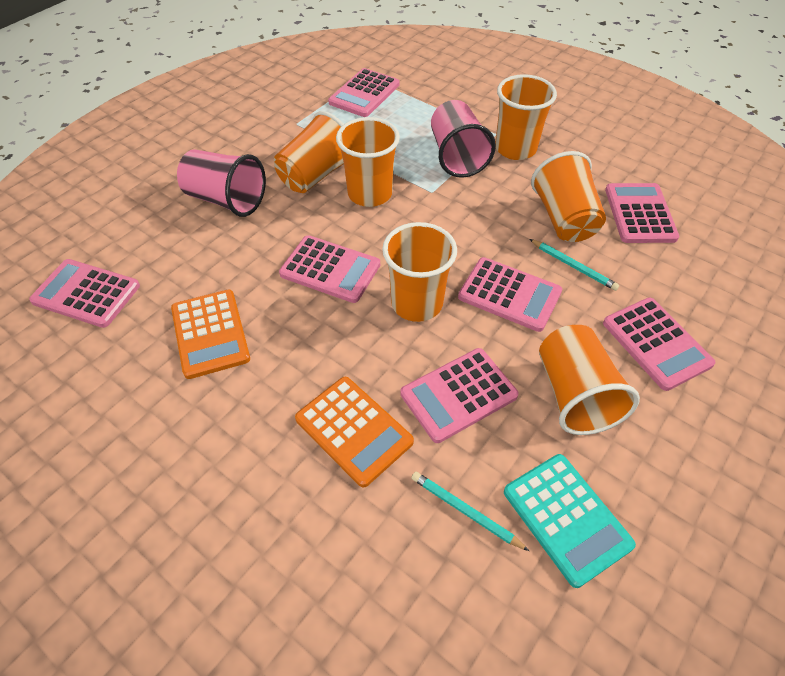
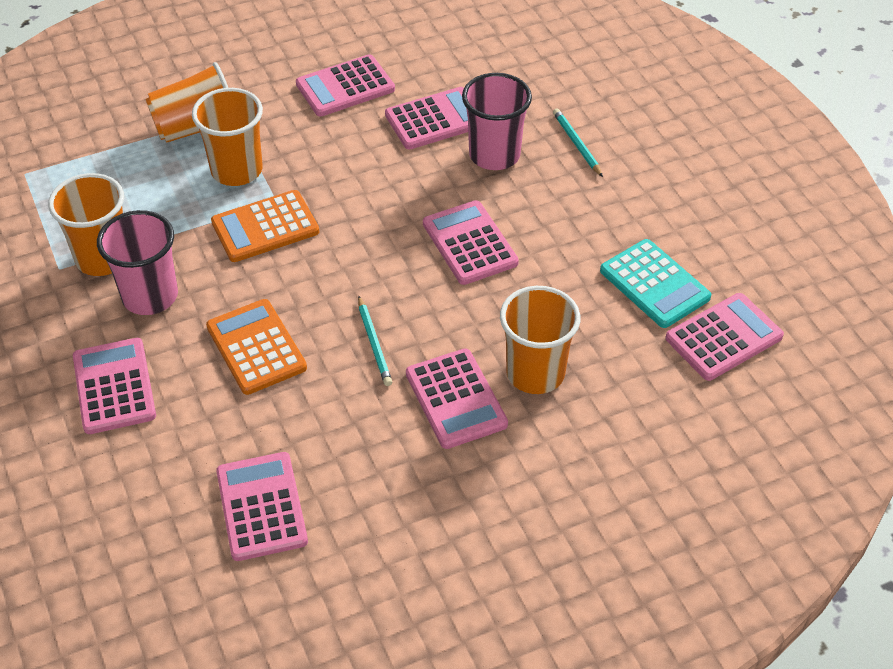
orange cup: 6 -> 4

